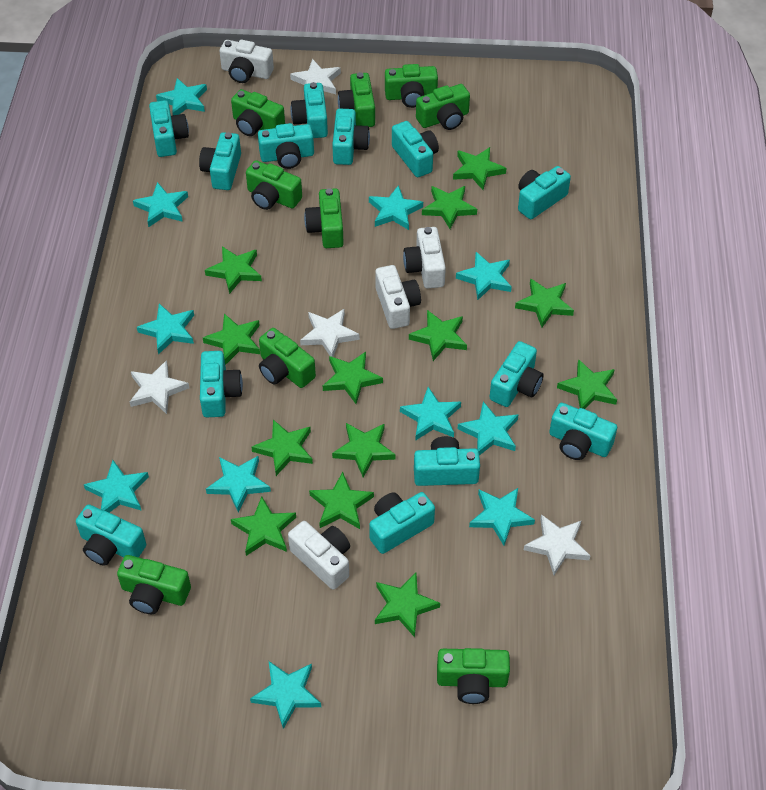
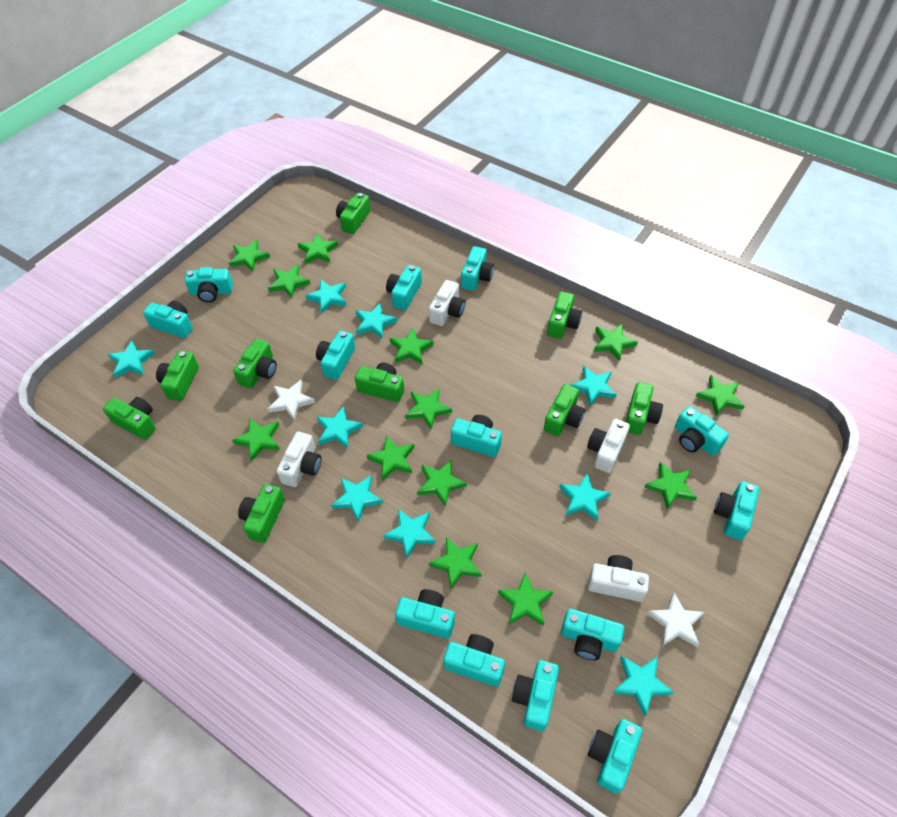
turquoise star: 11 -> 9
white star: 4 -> 2

